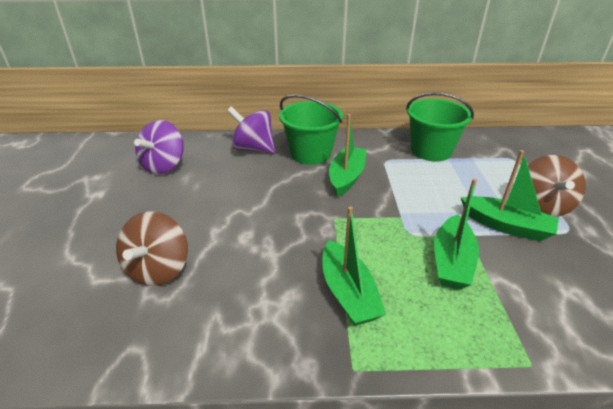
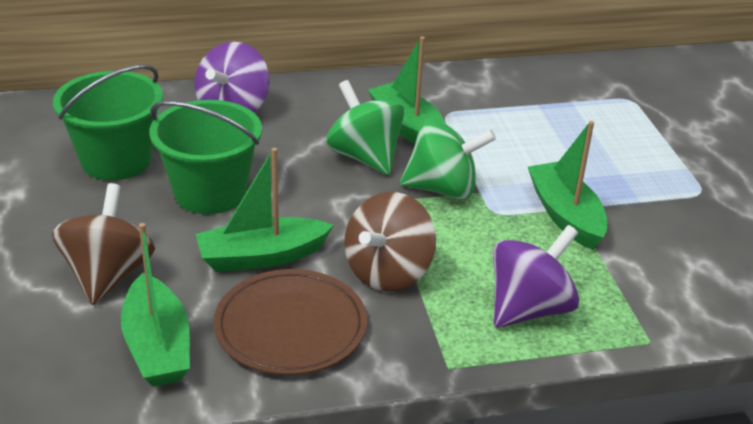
brown plate: 0 -> 1
green spinning top: 0 -> 2

